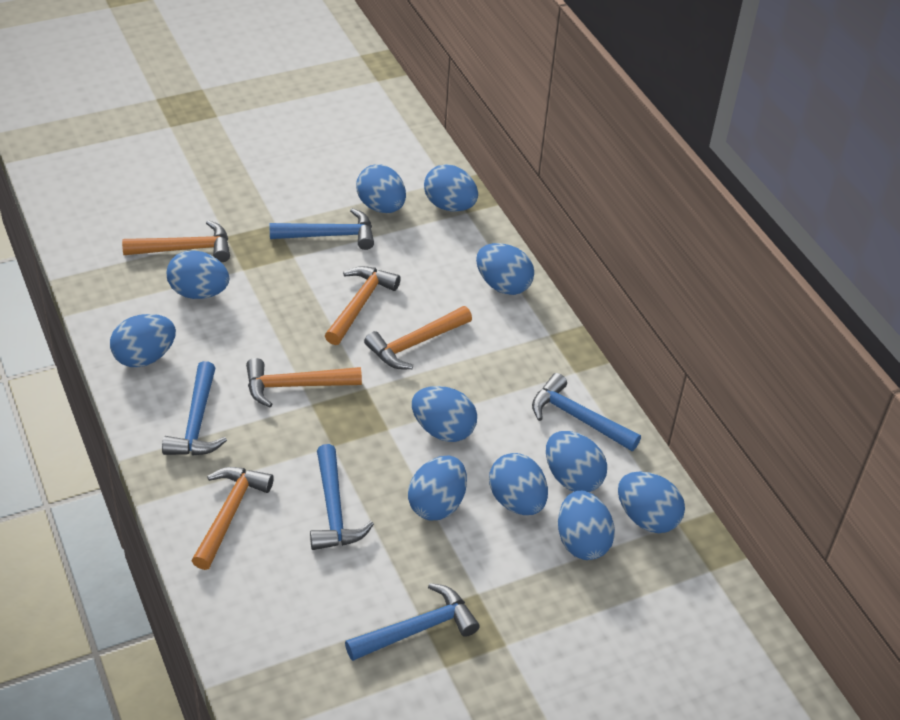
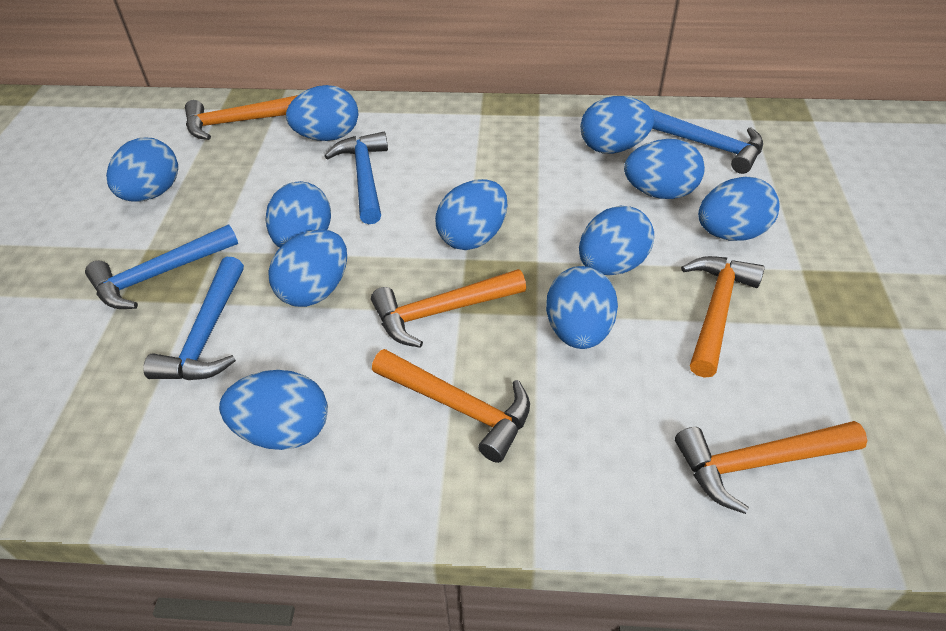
blue hammer: 5 -> 4

